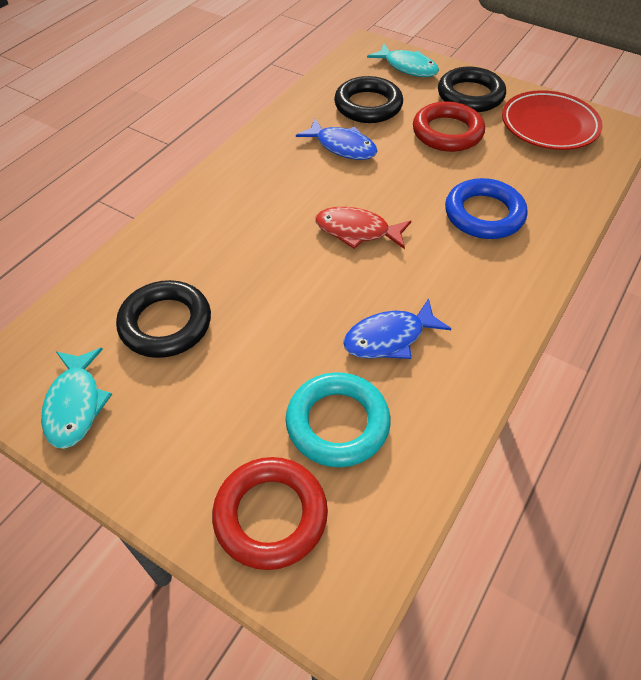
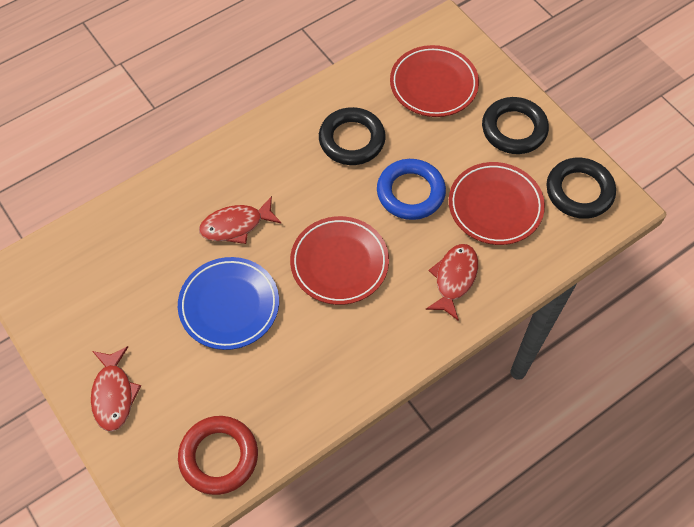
blue fish: 2 -> 0
blue plate: 0 -> 1
red fish: 1 -> 3
red plate: 1 -> 3
red ring: 2 -> 1
turquoise fish: 2 -> 0
turquoise ring: 1 -> 0

